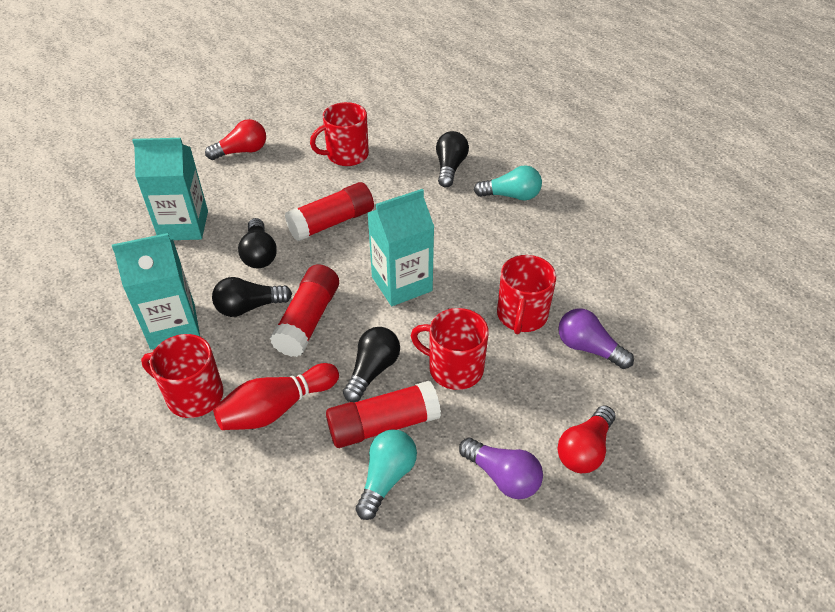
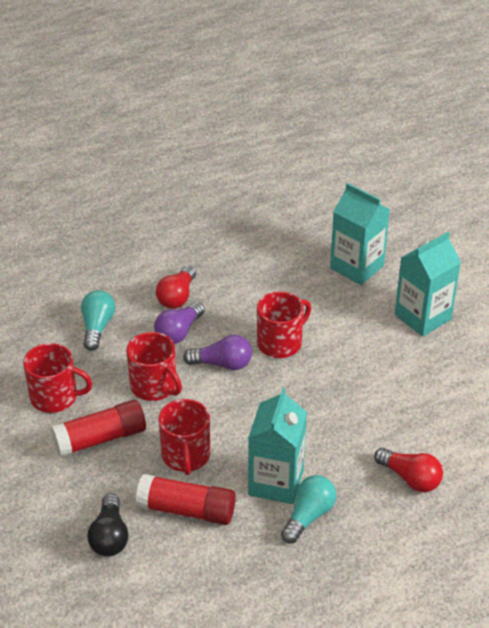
black light bulb: 4 -> 1
red bowling pin: 1 -> 0
red glue stick: 3 -> 2

